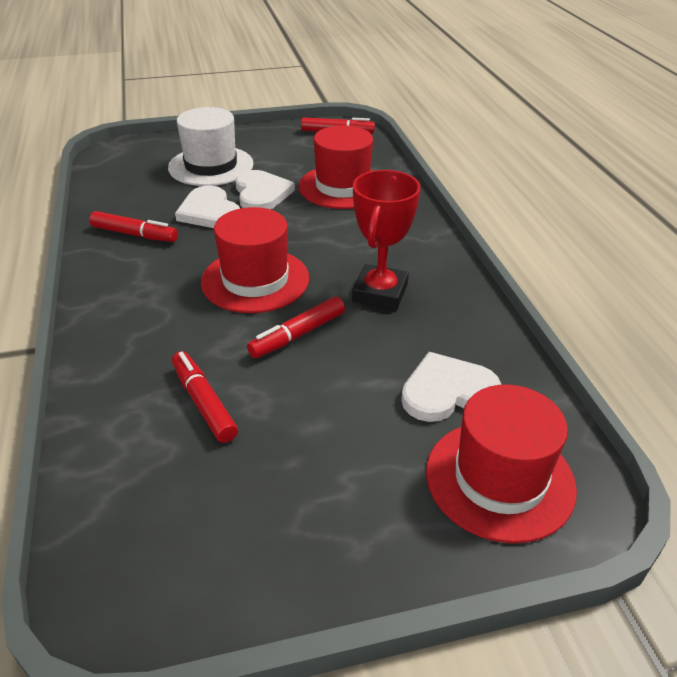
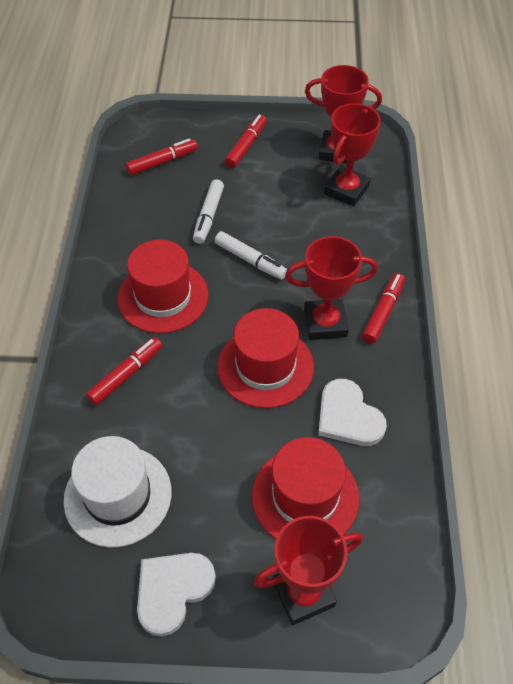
red trophy: 1 -> 4
white heart: 3 -> 2
white marker: 0 -> 2

